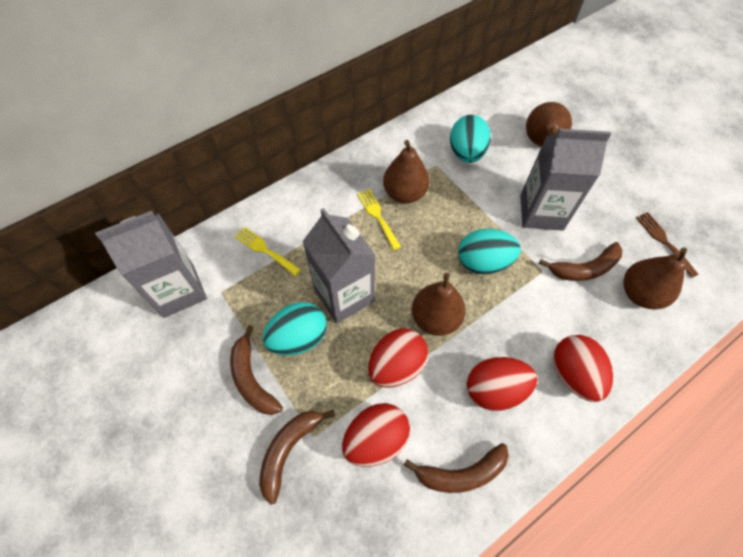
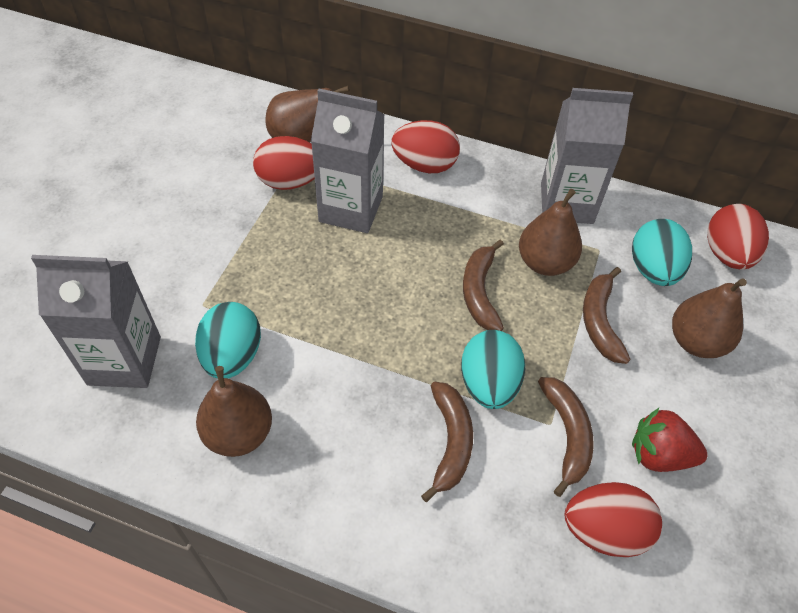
brown fork: 1 -> 0
red strawberry: 0 -> 1
yellow fork: 2 -> 0

